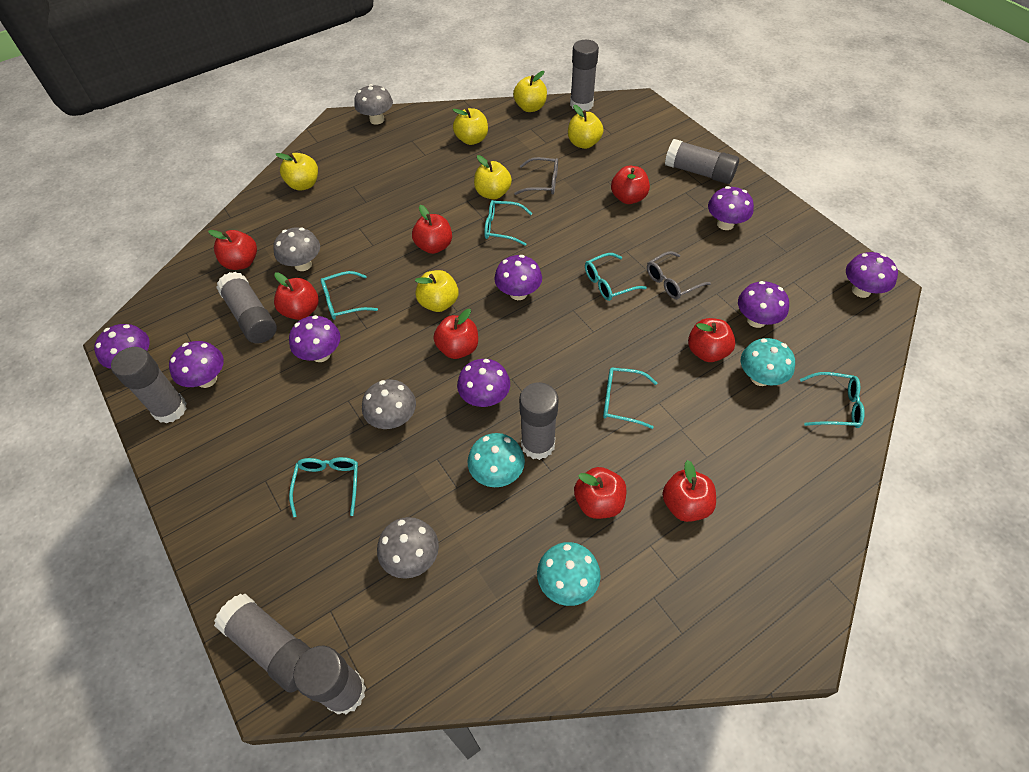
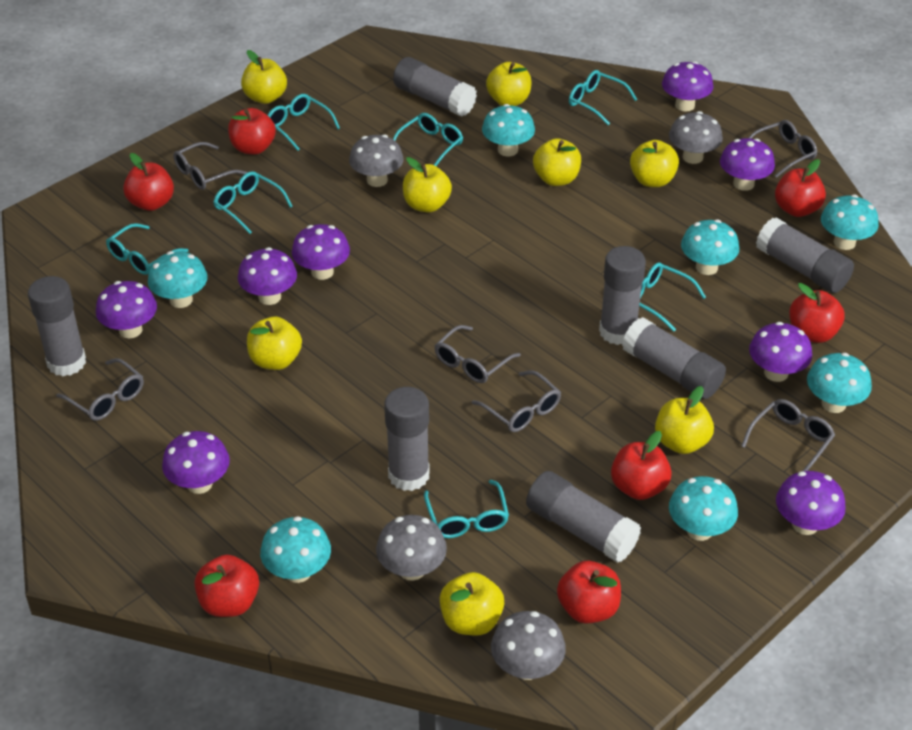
grey glasses: 2 -> 6
red apple: 8 -> 7
turquoise glasses: 6 -> 7
turquoise mushroom: 3 -> 7
yellow apple: 6 -> 8

